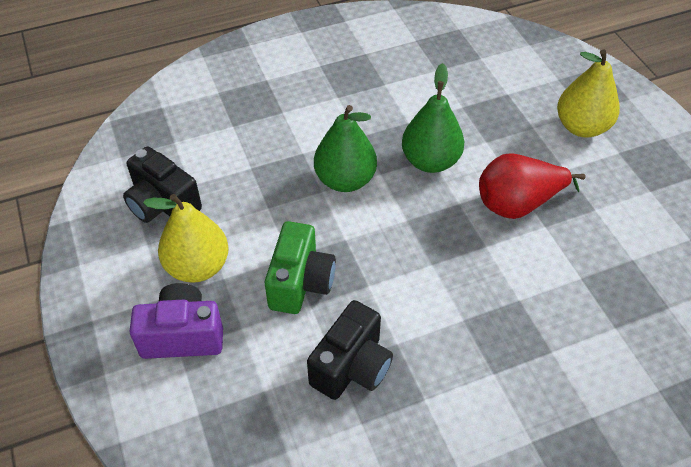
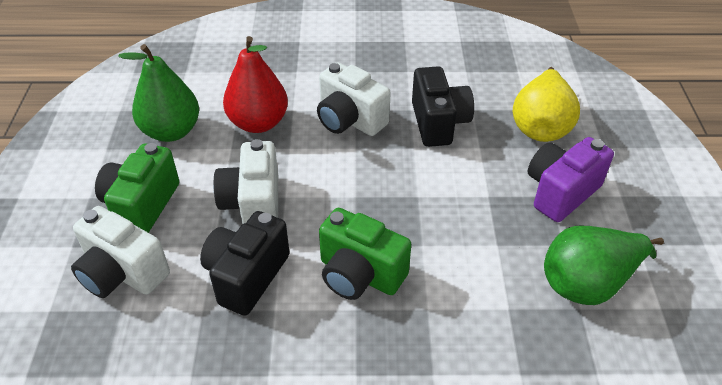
green camera: 1 -> 2
white camera: 0 -> 3
yellow pear: 2 -> 1

